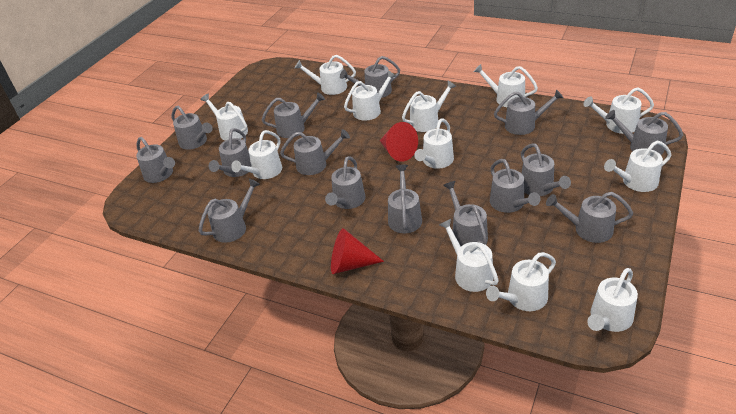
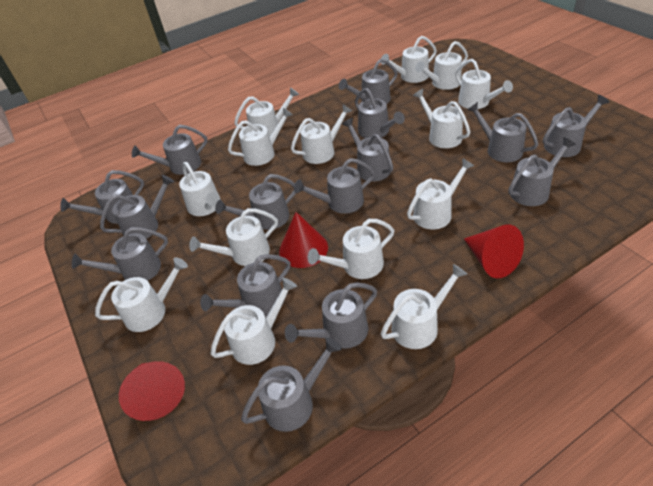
red cone: 2 -> 3
white watering can: 12 -> 14

